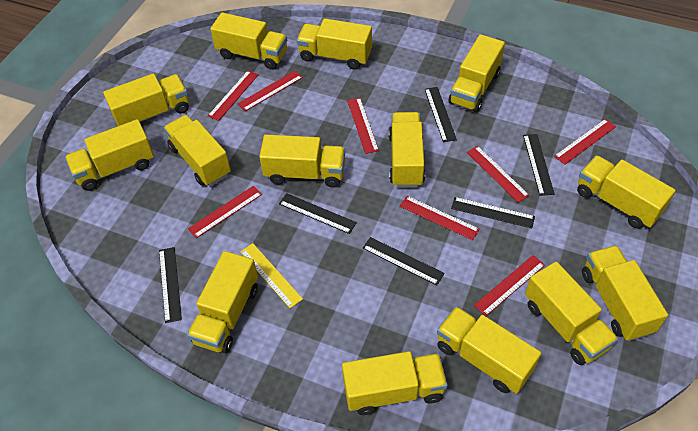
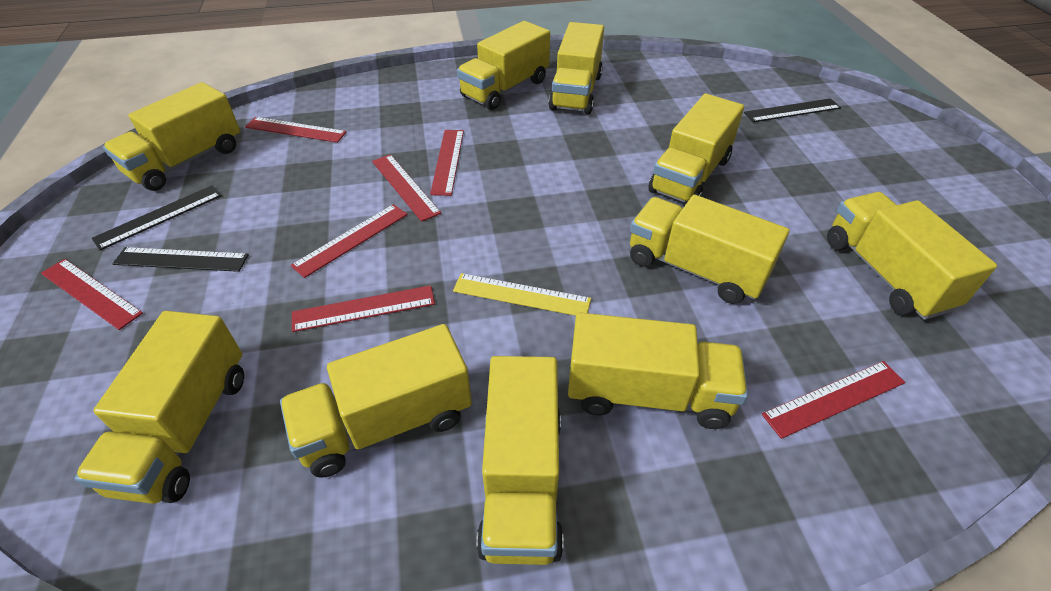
black ruler: 6 -> 3
red ruler: 8 -> 7
yellow truck: 14 -> 10

